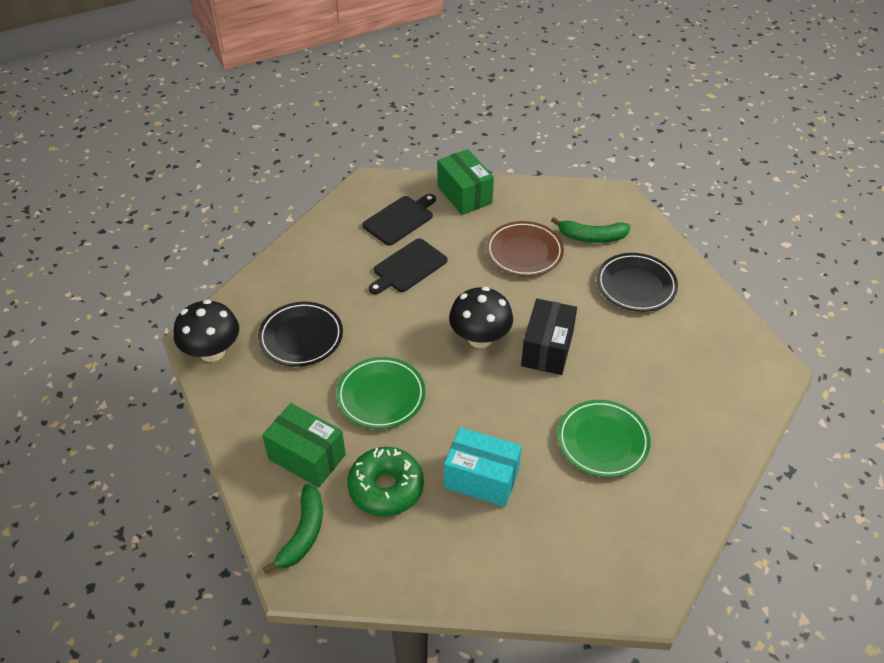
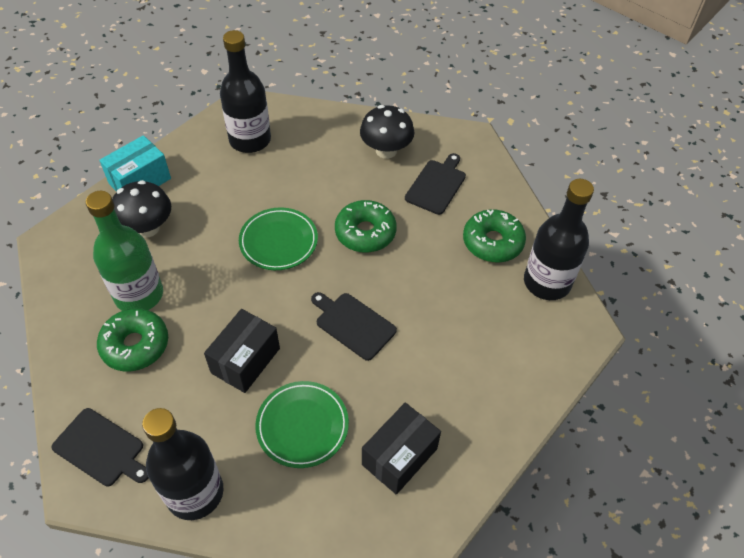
black bottle: 0 -> 3
black box: 1 -> 2
black cutting board: 2 -> 3
black plate: 2 -> 0
brown plate: 1 -> 0
green banana: 2 -> 0
green bottle: 0 -> 1
green box: 2 -> 0
green donut: 1 -> 3

